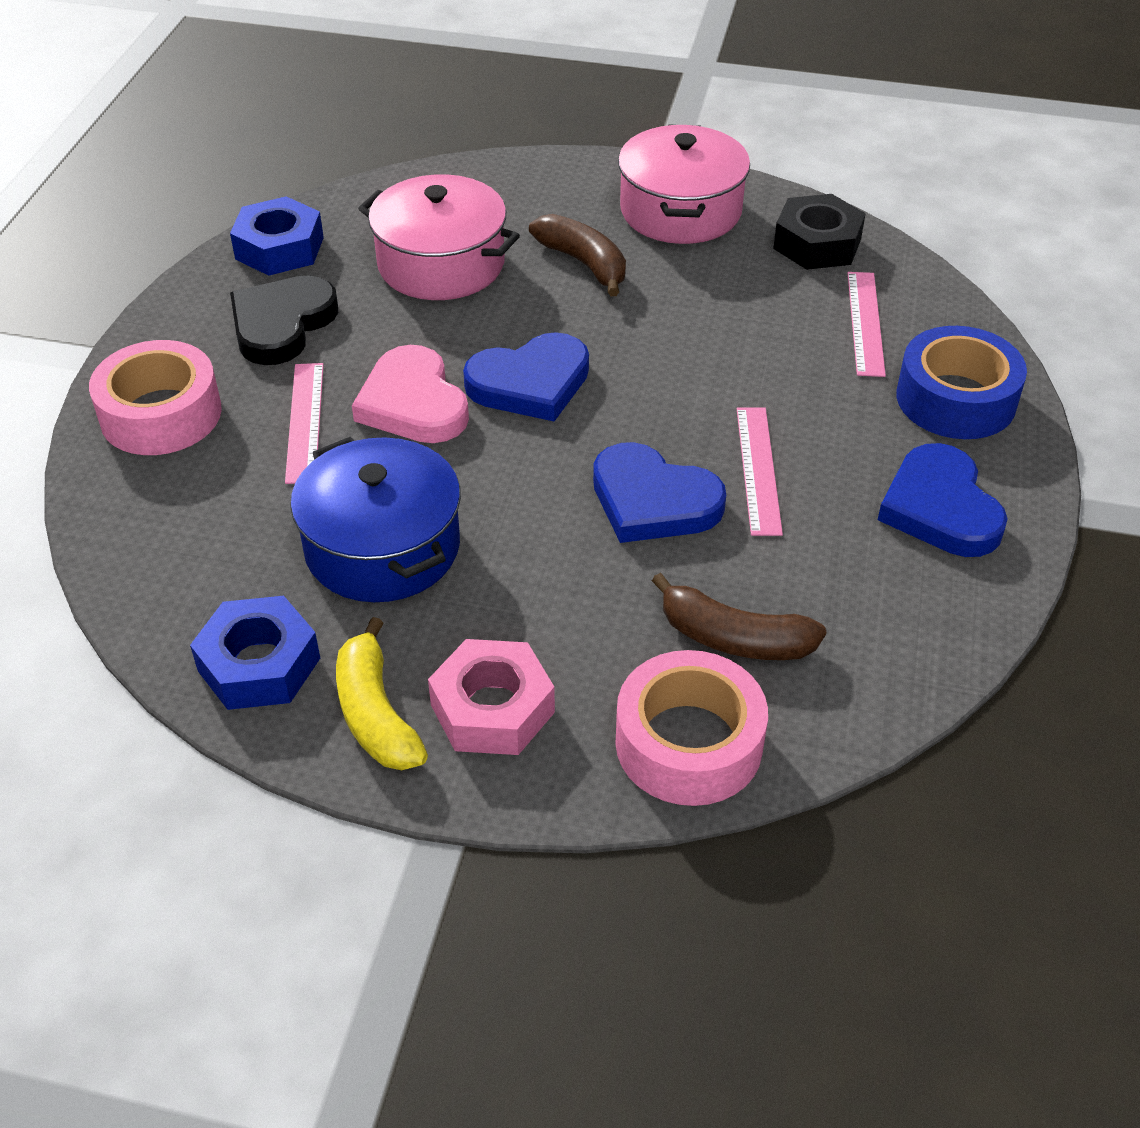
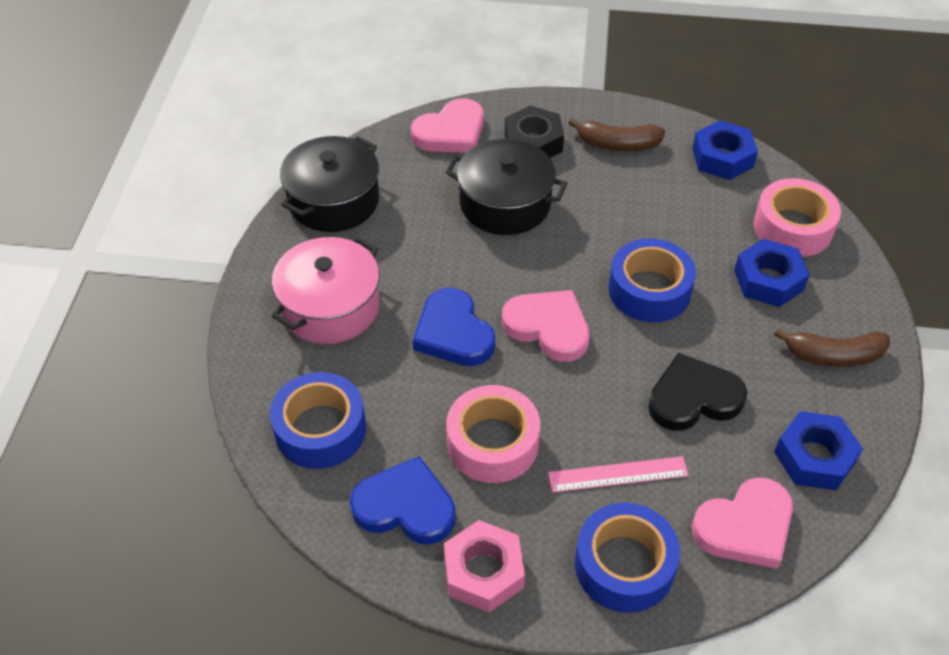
black pot: 0 -> 2
blue heart: 3 -> 2
blue nut: 2 -> 3
blue pot: 1 -> 0
blue tape: 1 -> 3
pink heart: 1 -> 3
pink pot: 2 -> 1
pink ruler: 3 -> 1
yellow banana: 1 -> 0

